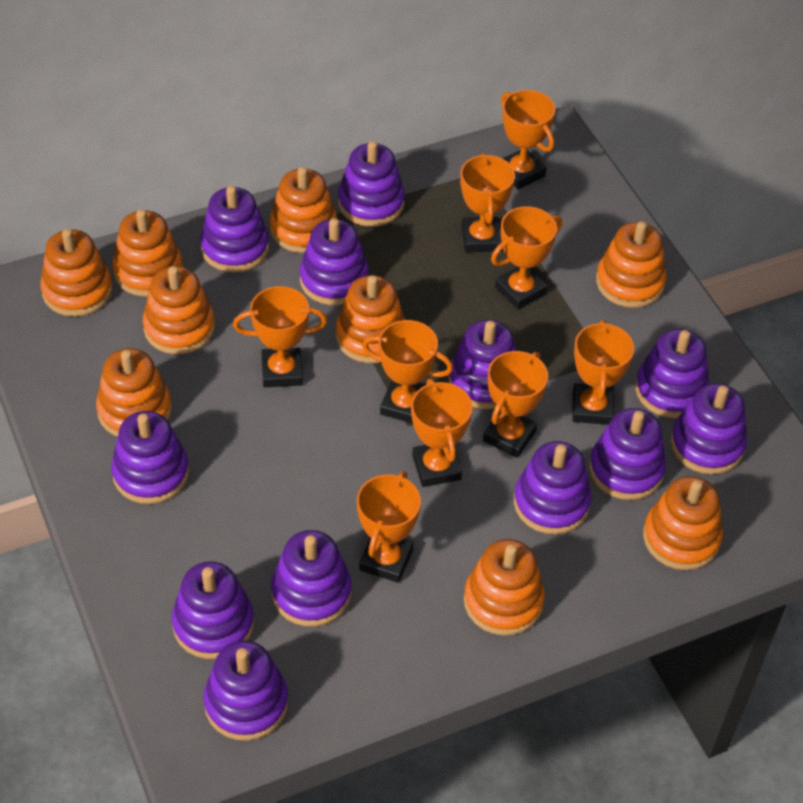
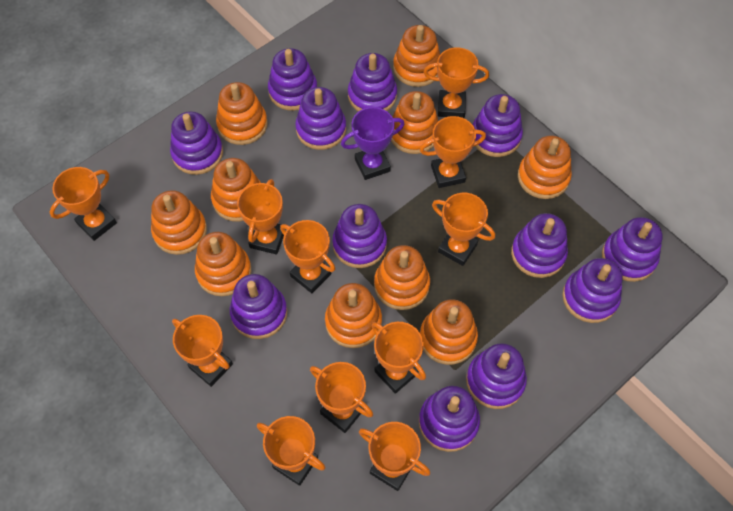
orange stacking toy: 9 -> 10
orange trophy: 9 -> 11
purple trophy: 0 -> 1

